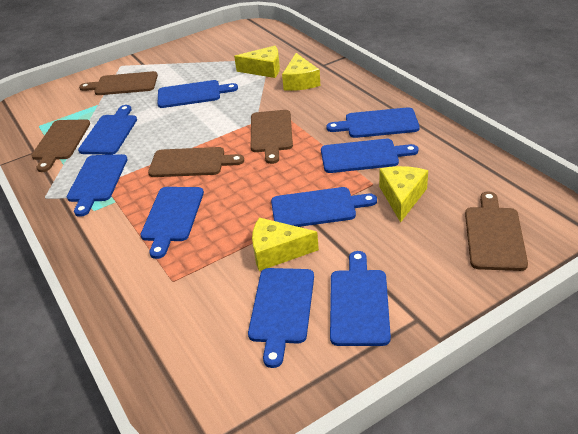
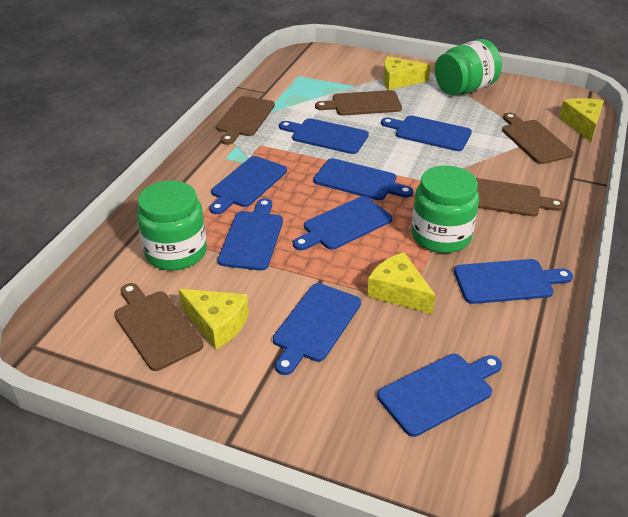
green jar: 0 -> 3

